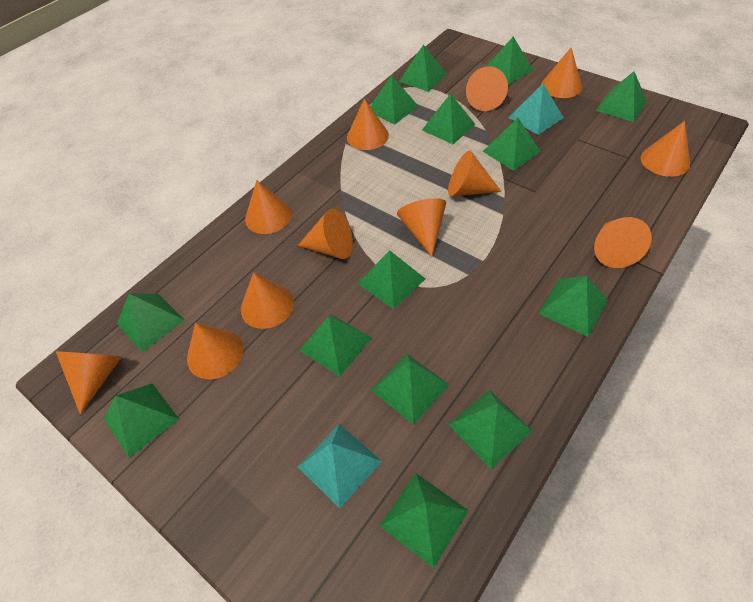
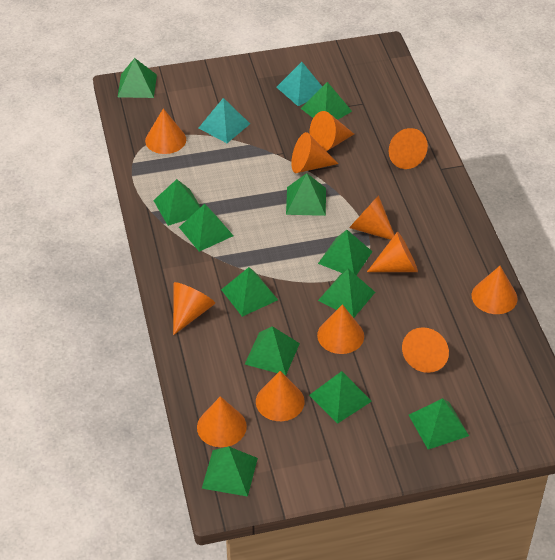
green pyramid: 14 -> 12

